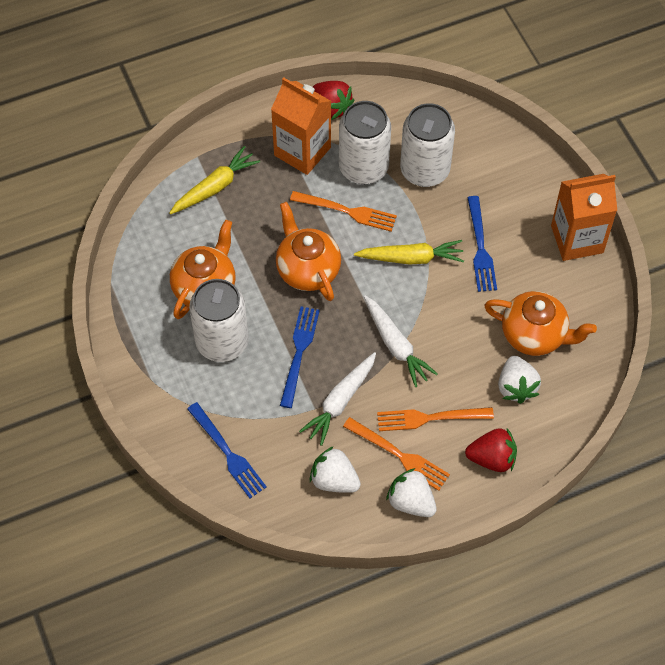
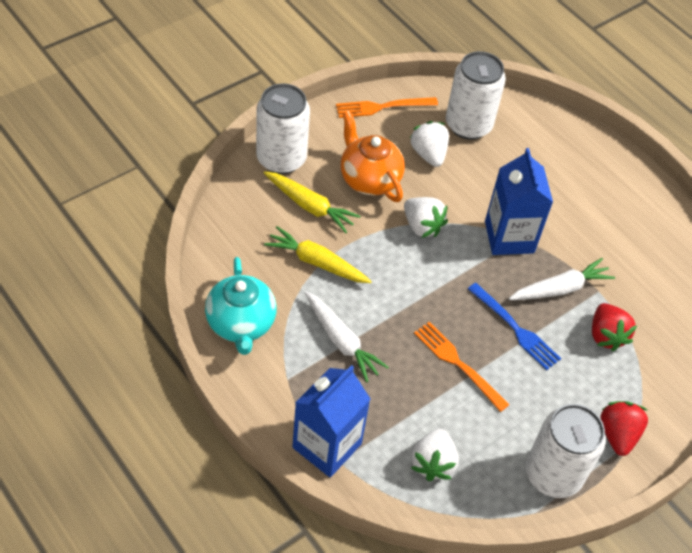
blue carton: 0 -> 2
blue fork: 3 -> 1
orange carton: 2 -> 0
orange fork: 3 -> 2
orange teapot: 3 -> 1
turquoise teapot: 0 -> 1

